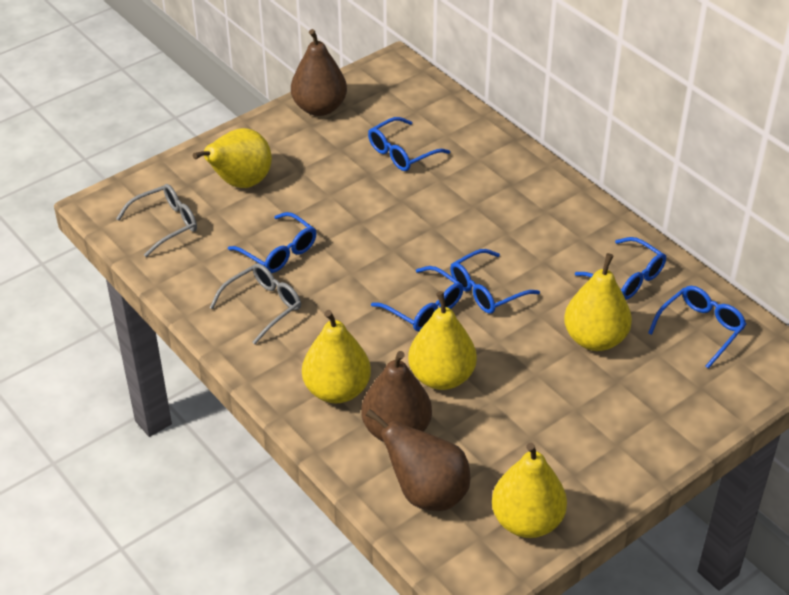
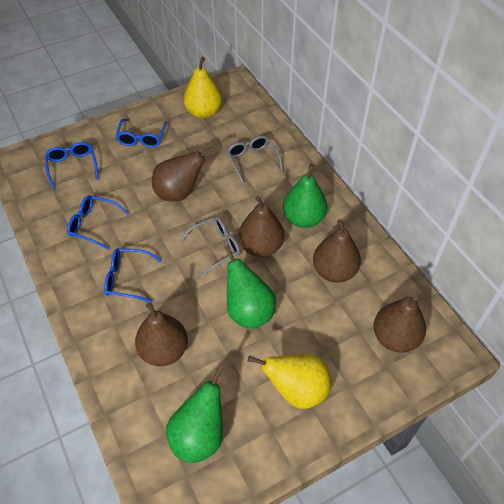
blue glasses: 6 -> 4
brown pear: 3 -> 5
green pear: 0 -> 3
yellow pear: 5 -> 2

